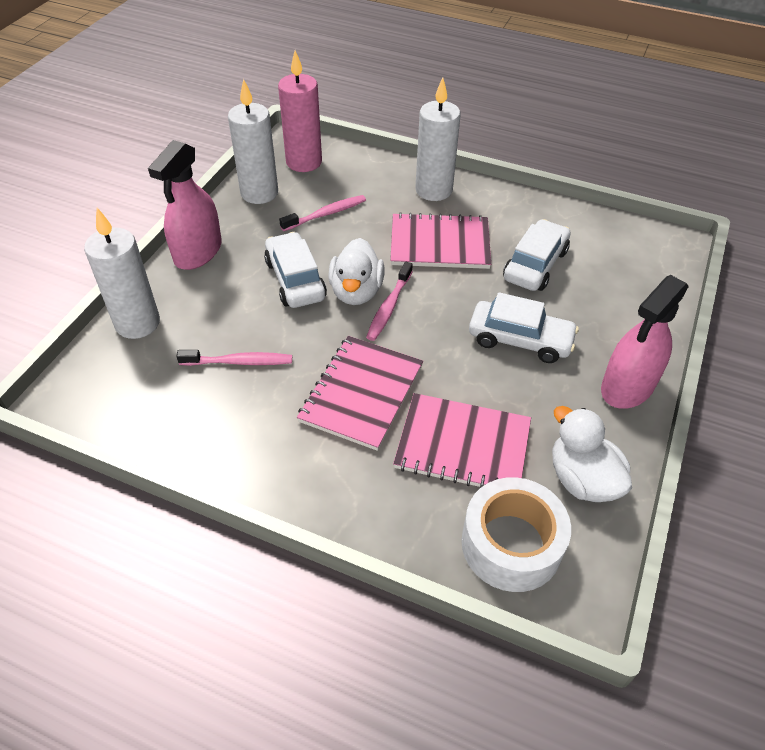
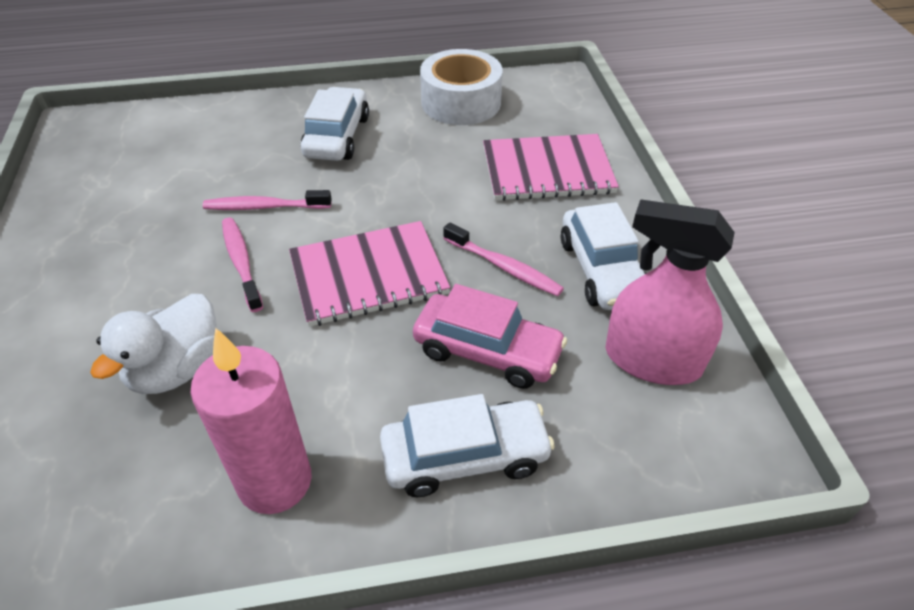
pink car: 0 -> 1
pink notebook: 3 -> 2
pink spray bottle: 2 -> 1
white candle: 3 -> 0
white duck: 2 -> 1

